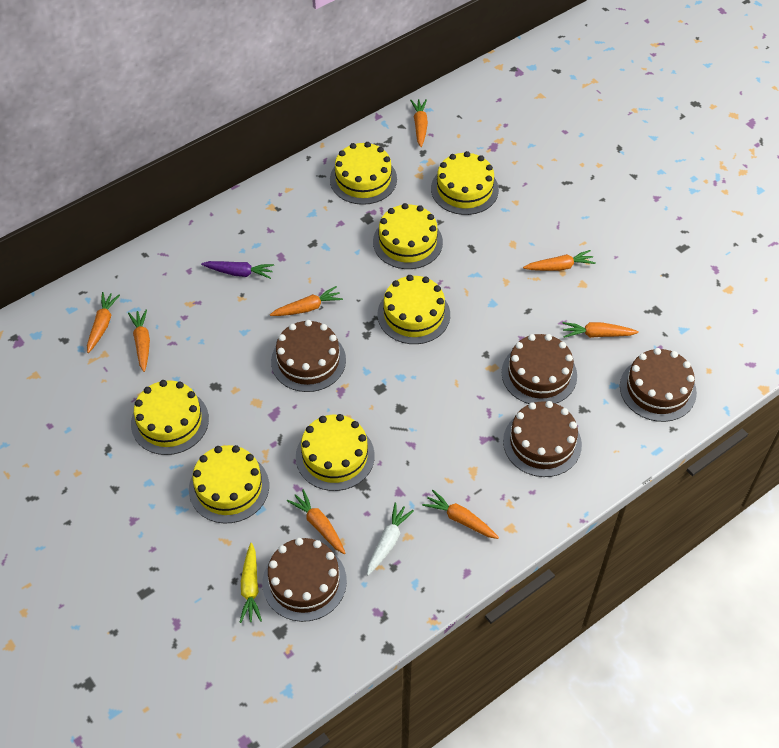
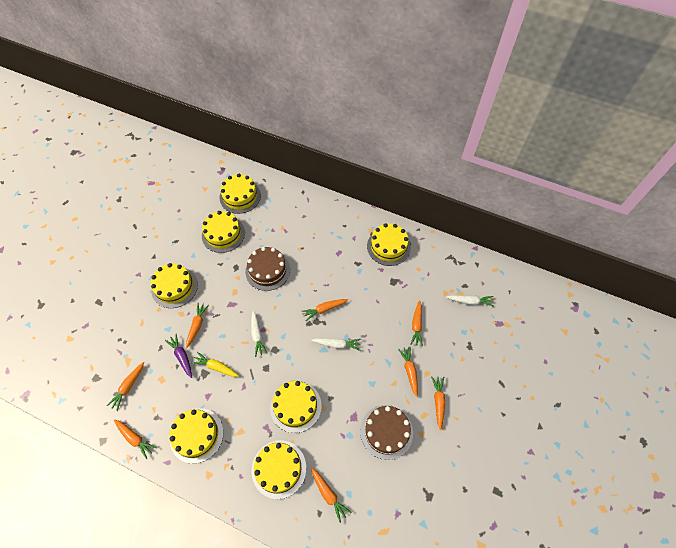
brown cake: 5 -> 2
white carrot: 1 -> 3

